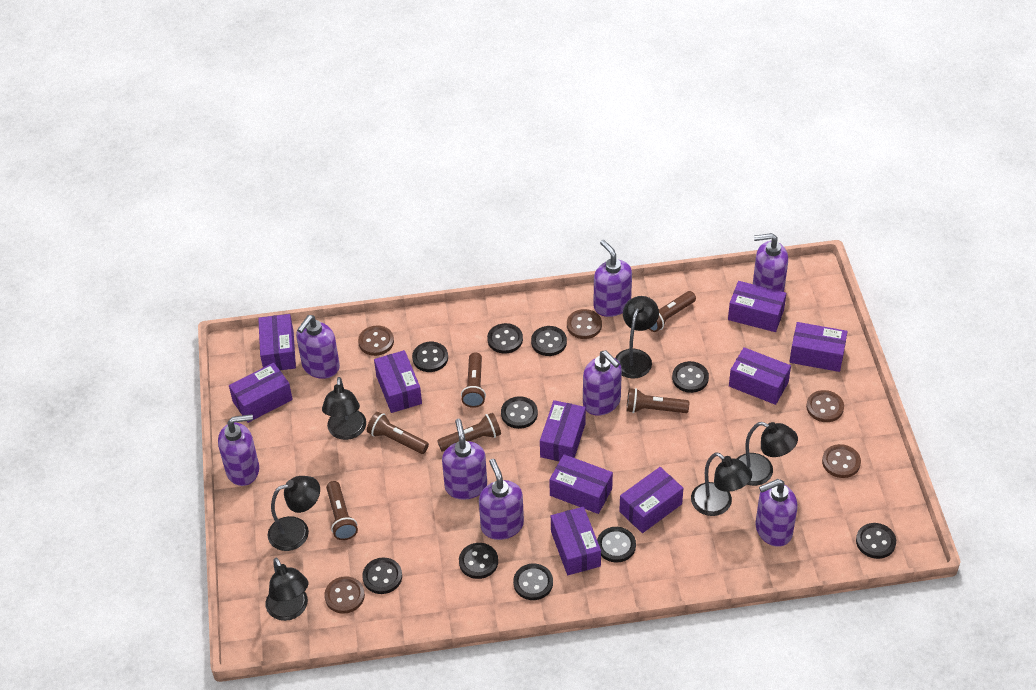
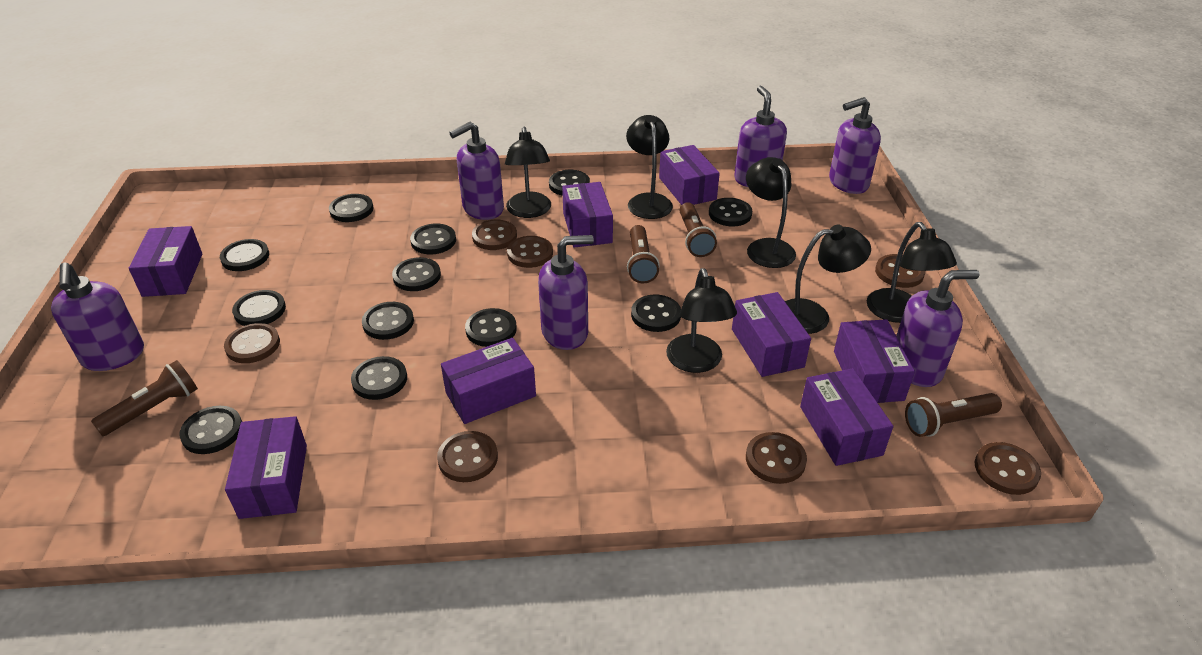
black button: 10 -> 12
brown button: 5 -> 7
brown flashlight: 6 -> 4
purple box: 10 -> 8
purple soap dispenser: 8 -> 6

